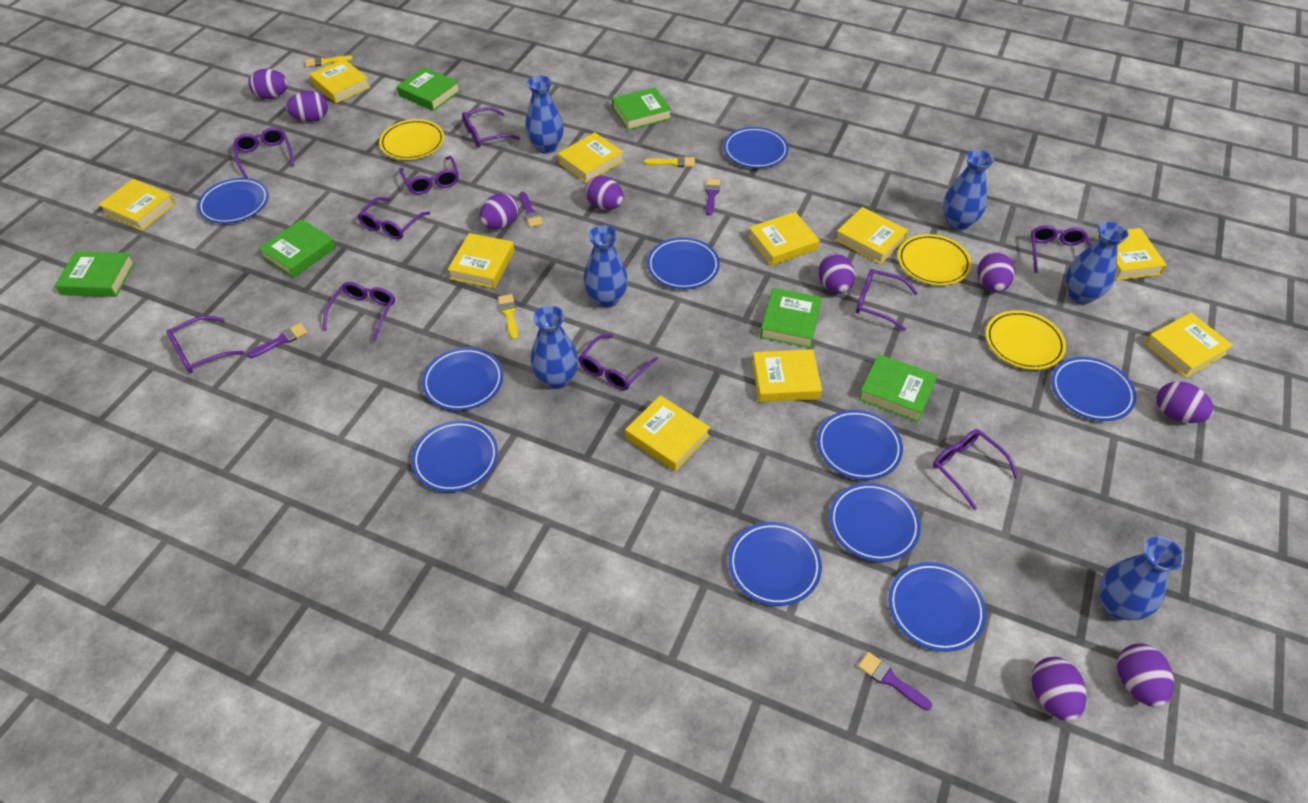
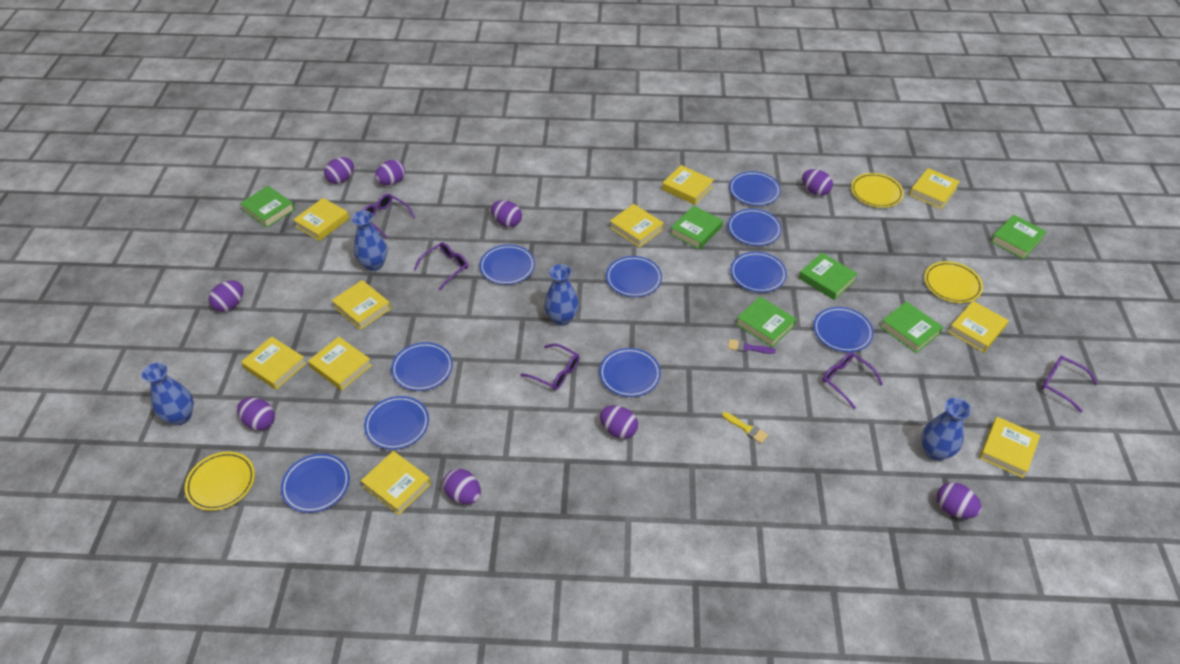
blue vase: 6 -> 4
purple brush: 4 -> 1
purple glasses: 10 -> 5
yellow brush: 3 -> 1

